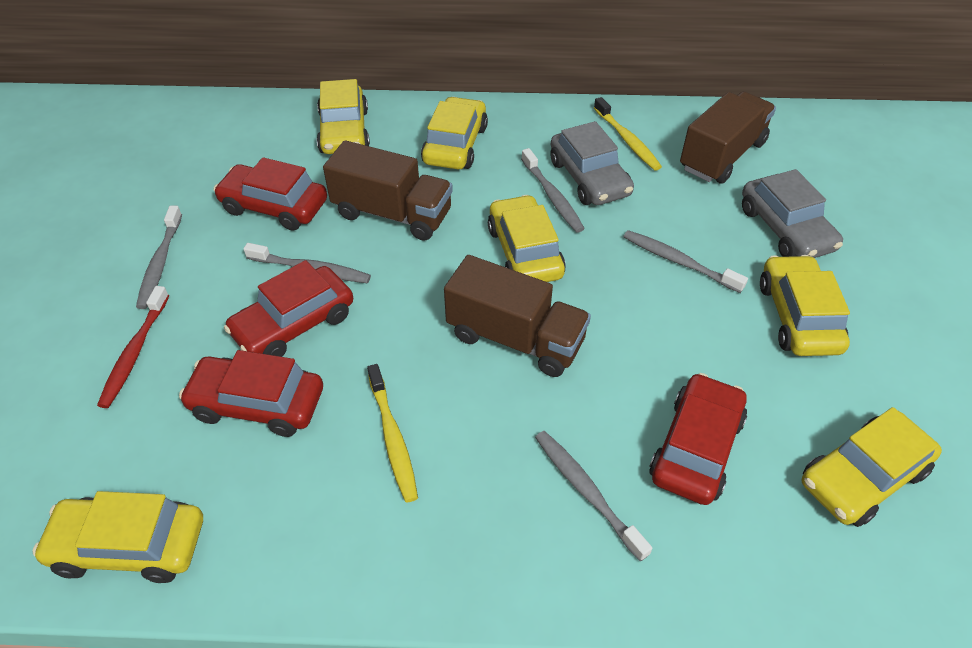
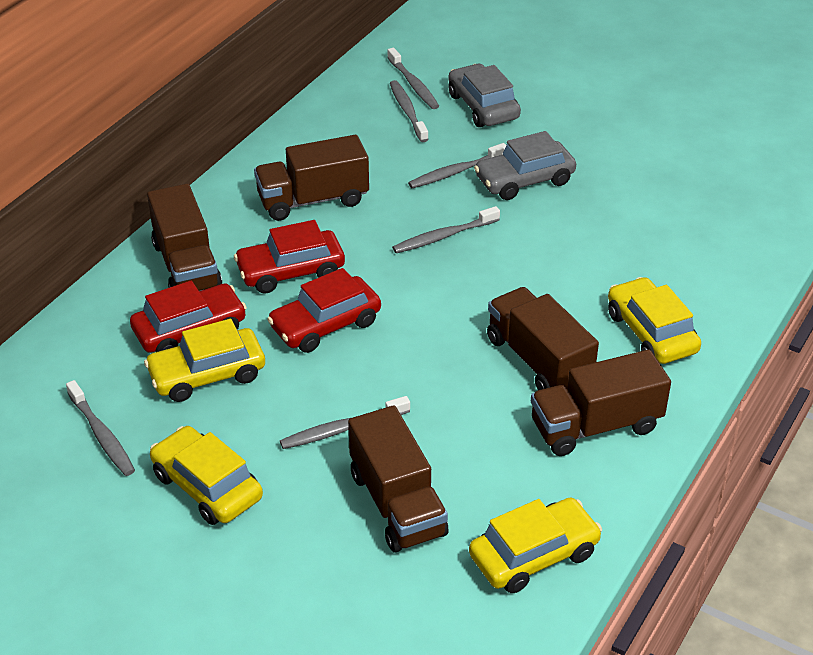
brown truck: 3 -> 5
grey toothbrush: 5 -> 6
red car: 4 -> 3
red toothbrush: 1 -> 0
yellow car: 6 -> 4
yellow toothbrush: 2 -> 0

